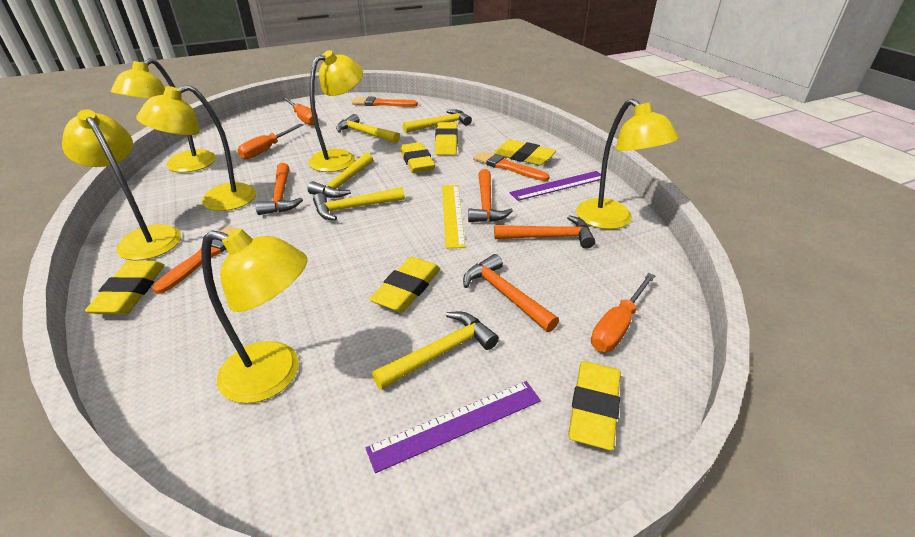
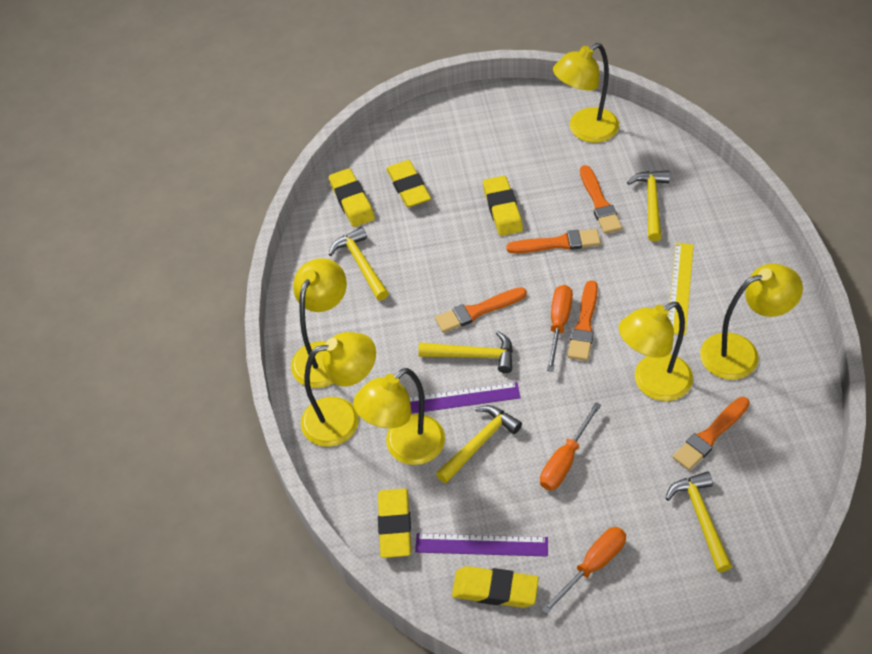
orange brush: 3 -> 5
orange hammer: 4 -> 0
yellow eraser: 6 -> 5

